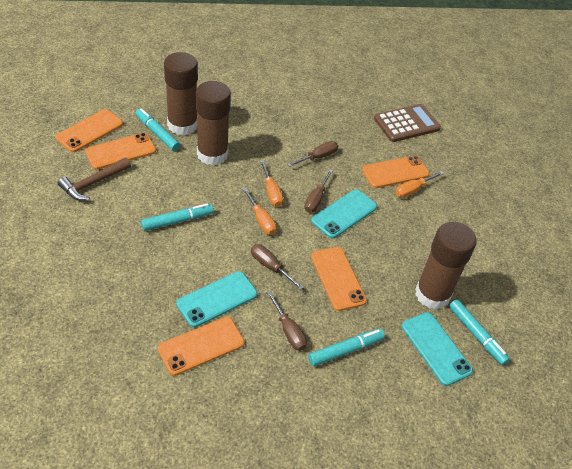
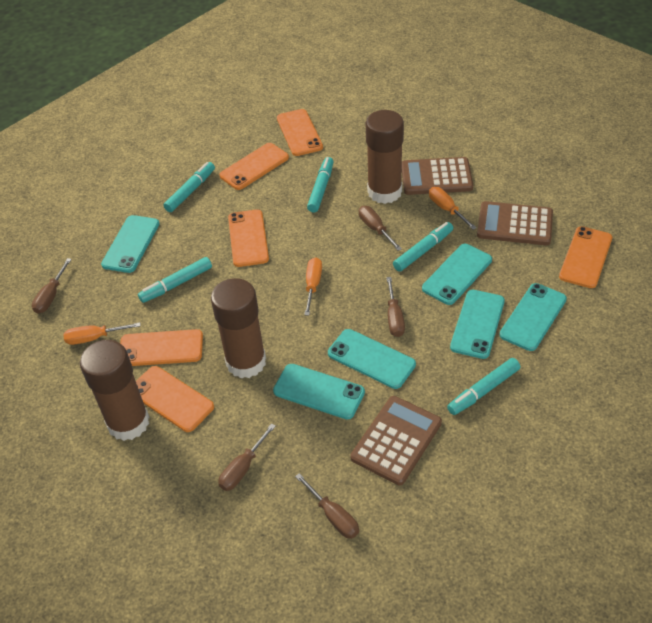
brown calculator: 1 -> 3
brown hammer: 1 -> 0
brown screwdriver: 4 -> 5
orange phone: 5 -> 6
turquoise marker: 4 -> 5
turquoise phone: 3 -> 6

